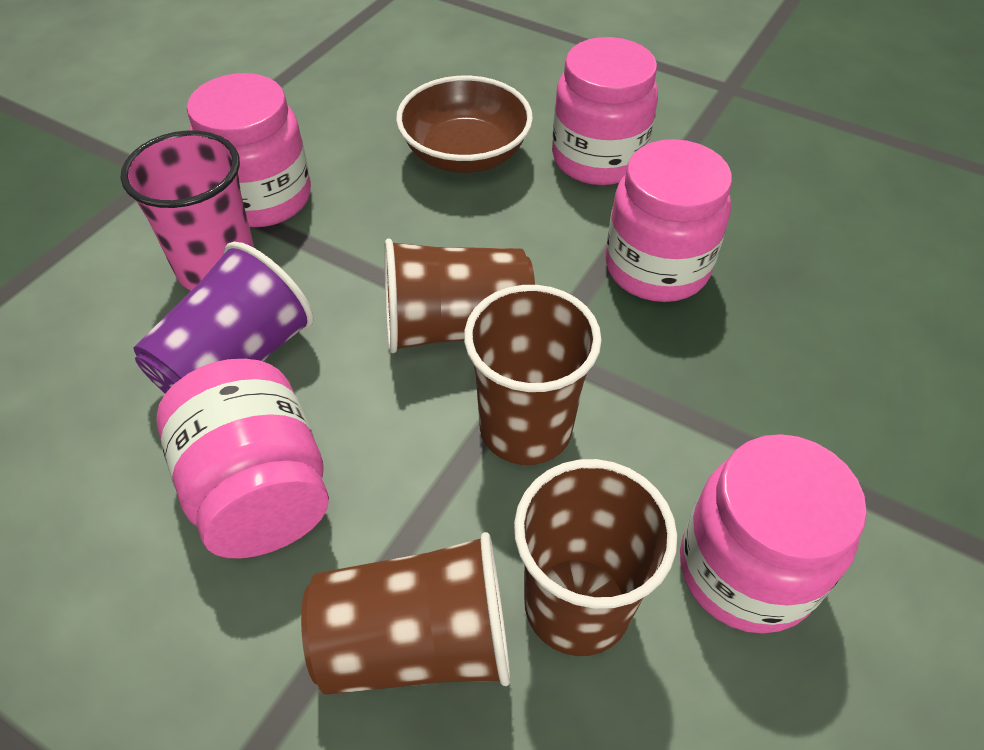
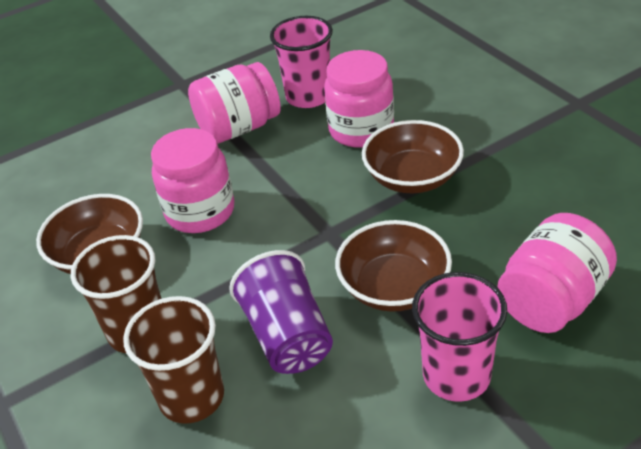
brown bowl: 1 -> 3
brown cup: 4 -> 2
pink cup: 1 -> 2
pink jar: 5 -> 4

